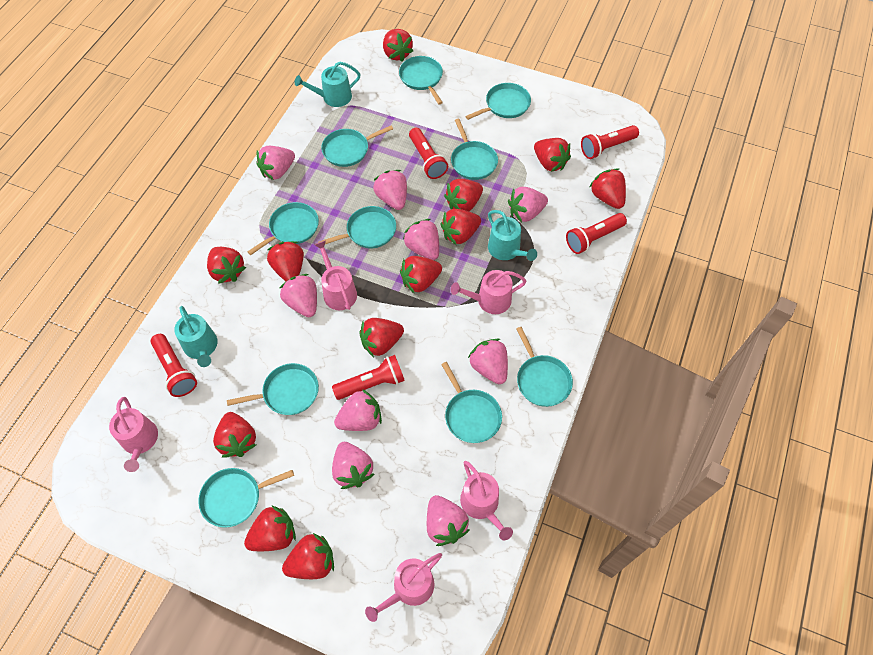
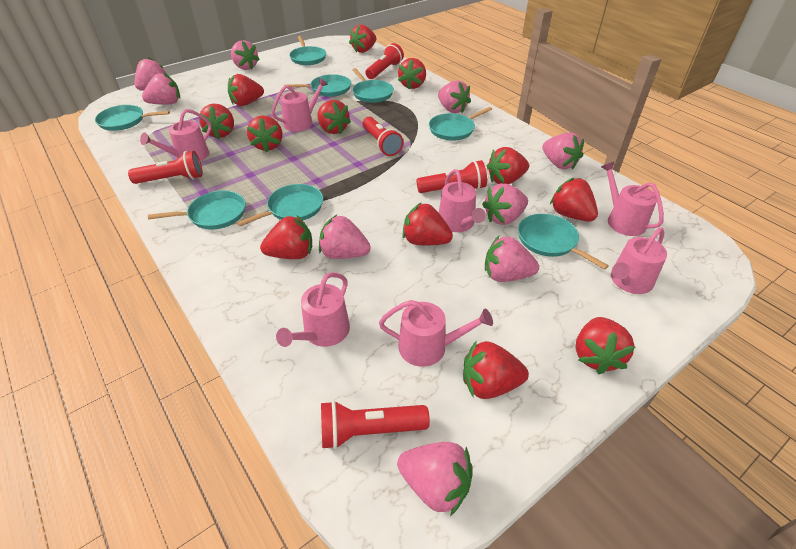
pink watering can: 5 -> 7
turquoise pan: 10 -> 8
turquoise watering can: 3 -> 0

